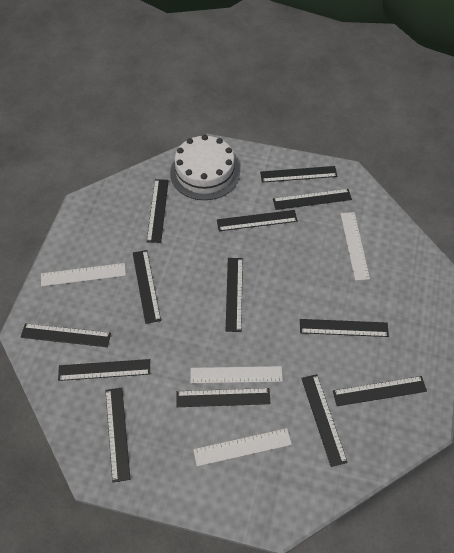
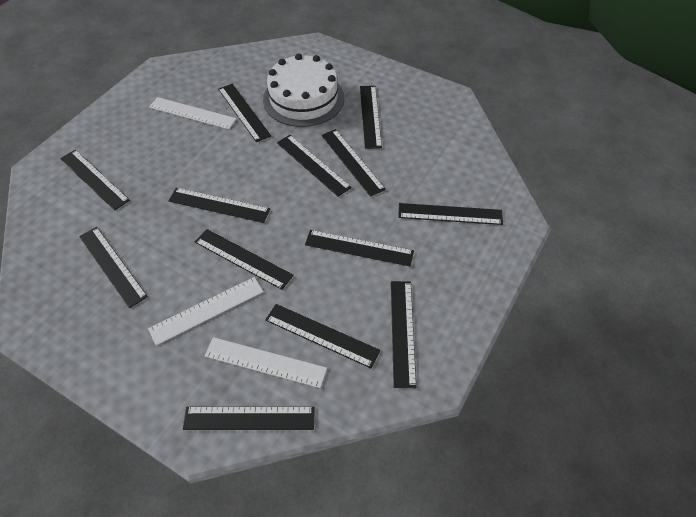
white ruler: 4 -> 3

